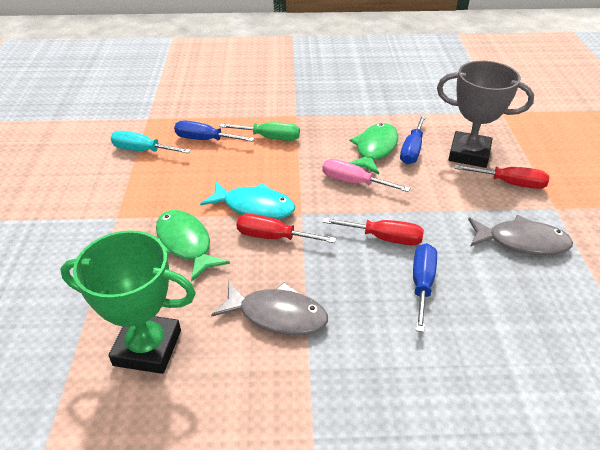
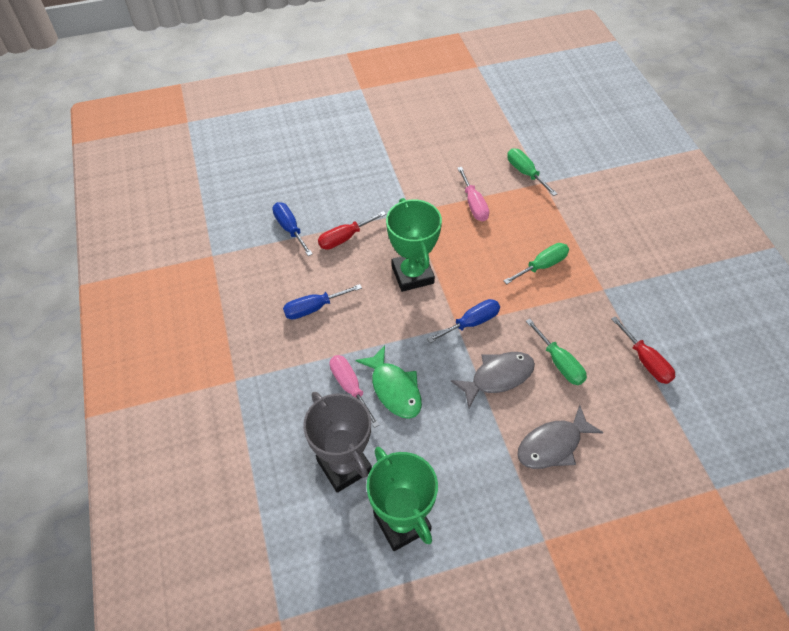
green fish: 2 -> 1
green screwdriver: 1 -> 3
green trophy: 1 -> 2
pink screwdriver: 1 -> 2
red screwdriver: 3 -> 2
turquoise fish: 1 -> 0
turquoise screwdriver: 1 -> 0

